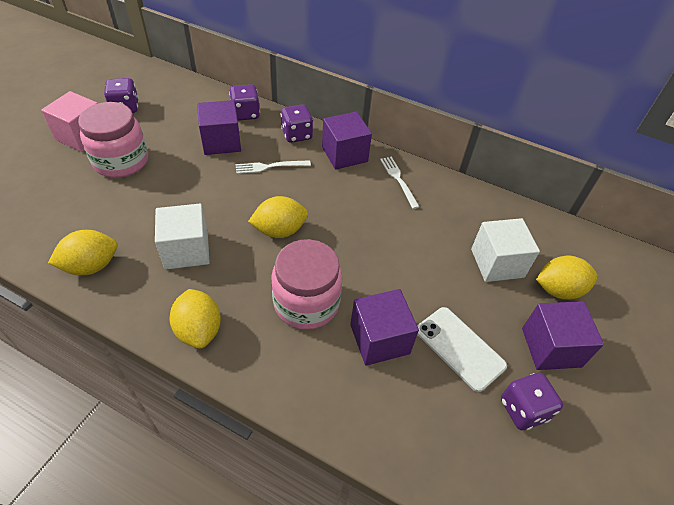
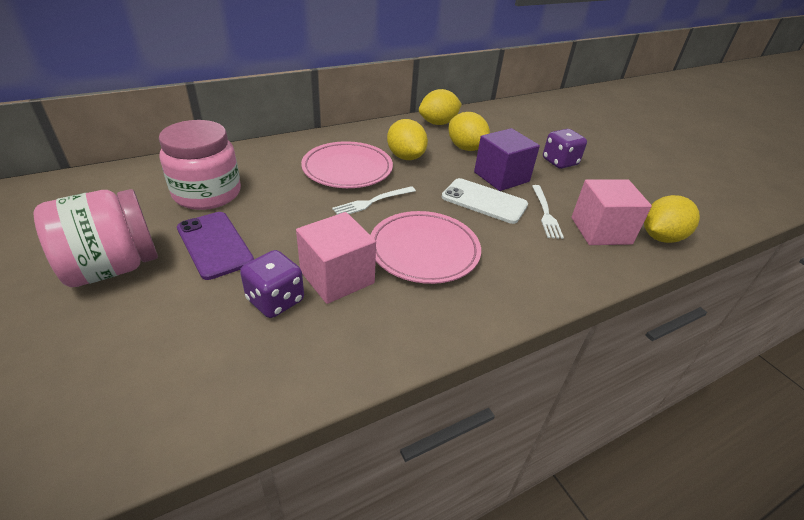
pink cube: 1 -> 2
pink plate: 0 -> 2
purple cube: 4 -> 1
purple dice: 4 -> 2
purple phone: 0 -> 1
white cube: 2 -> 0

